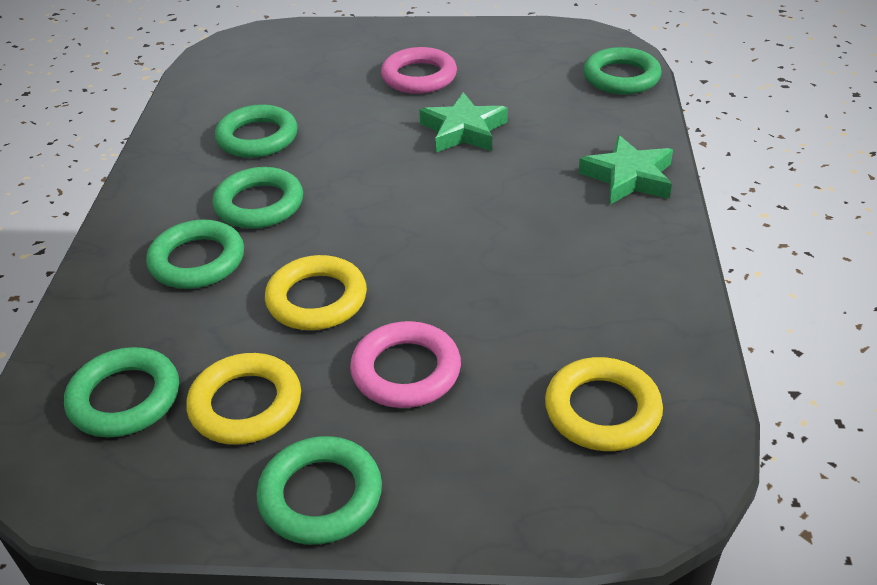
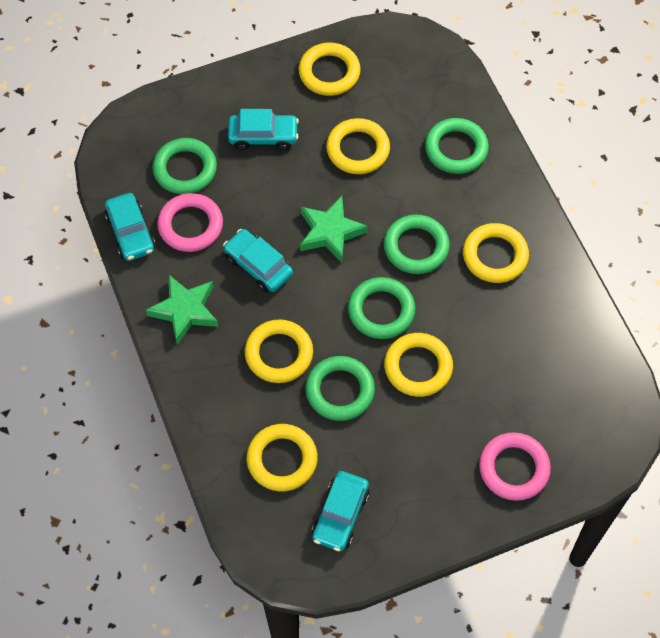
green ring: 6 -> 5
turquoise car: 0 -> 4
yellow ring: 3 -> 6

